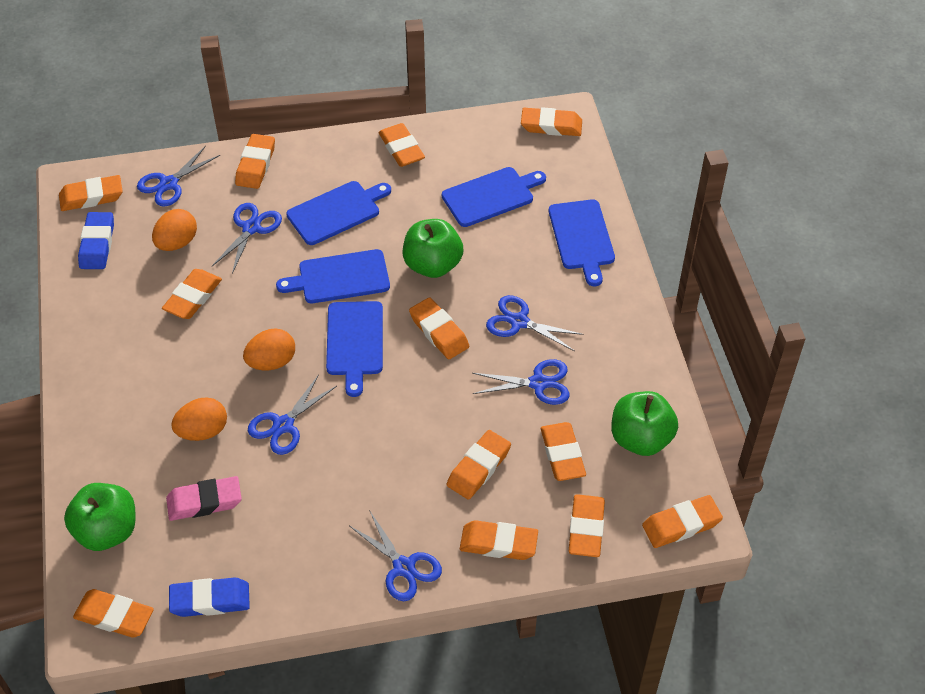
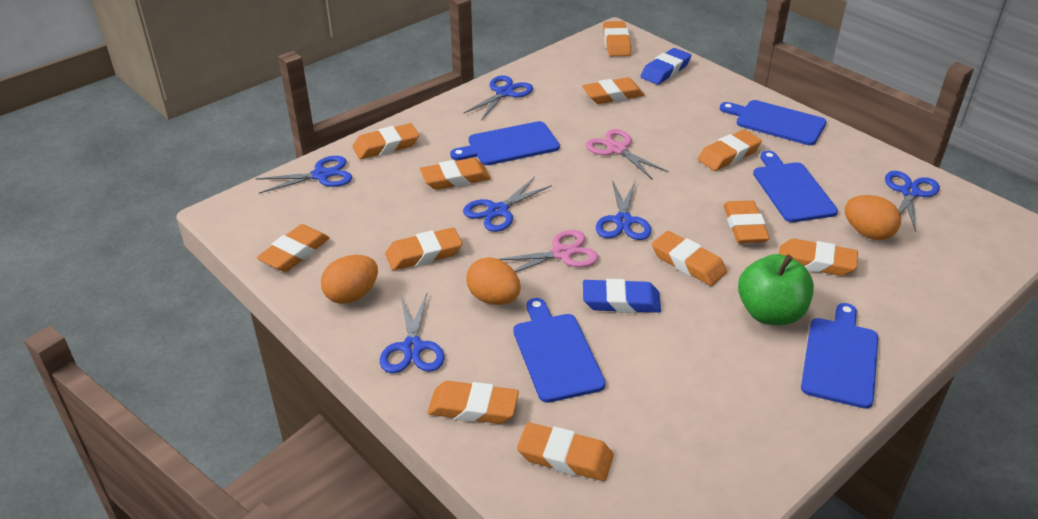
green apple: 3 -> 1
pink eraser: 1 -> 0
pink scissors: 0 -> 2

